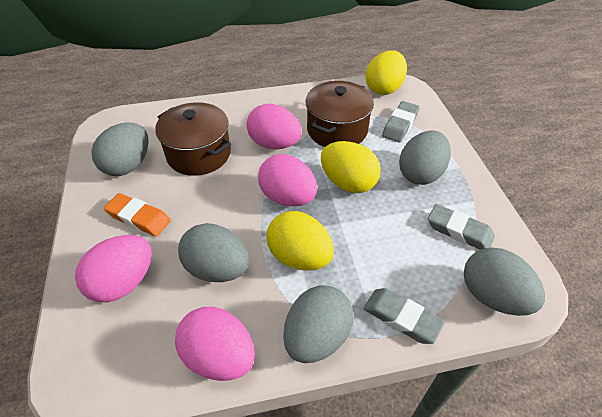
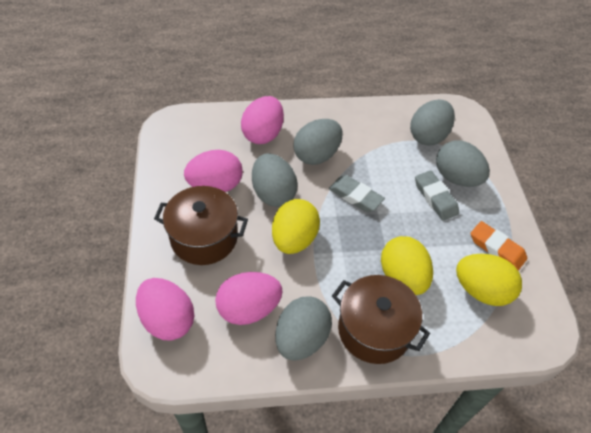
grey eraser: 3 -> 2

